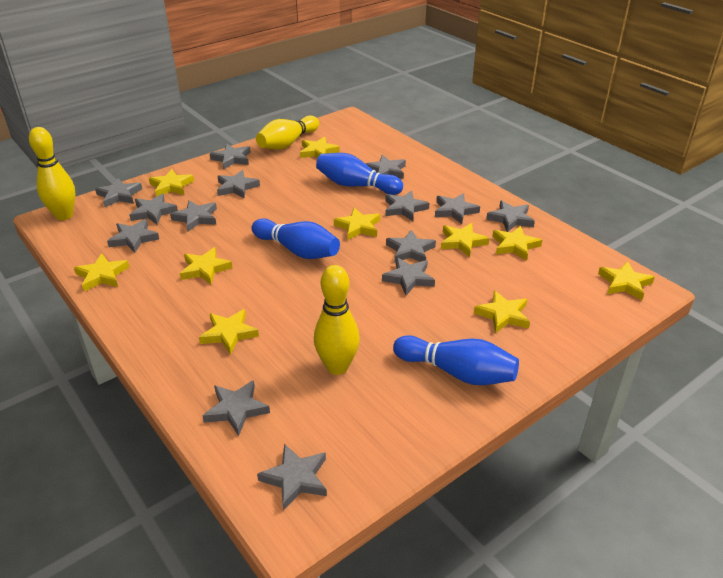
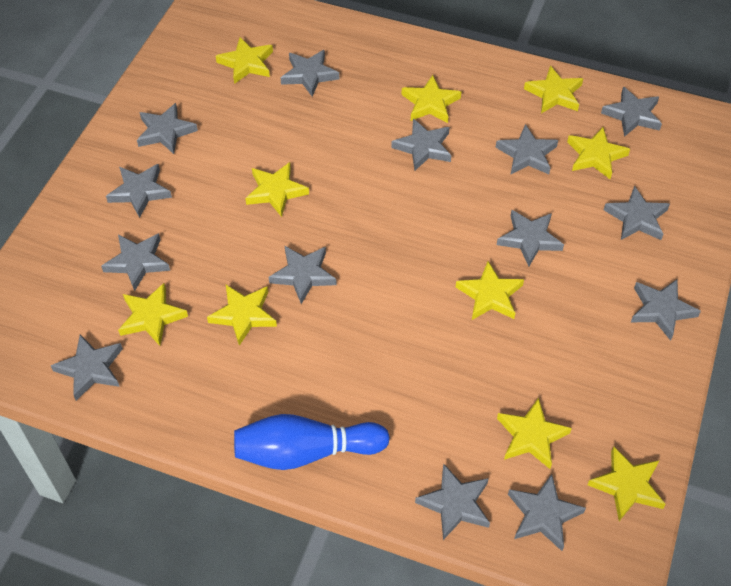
blue bowling pin: 3 -> 1
yellow bowling pin: 3 -> 0

